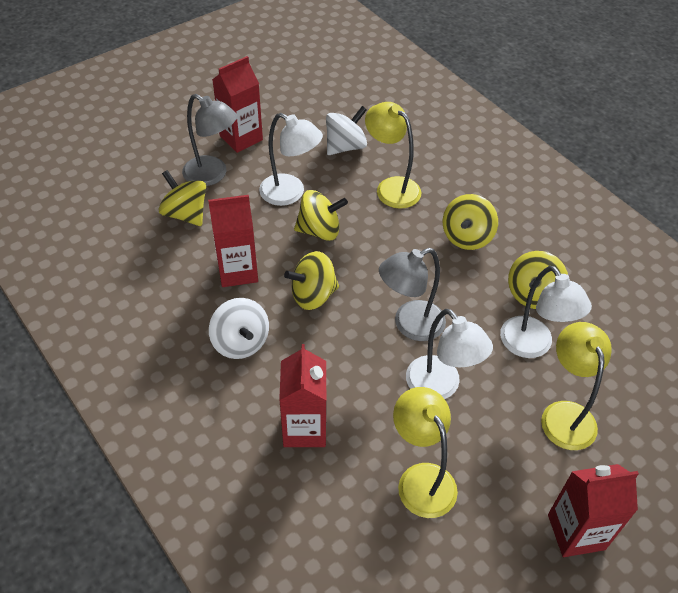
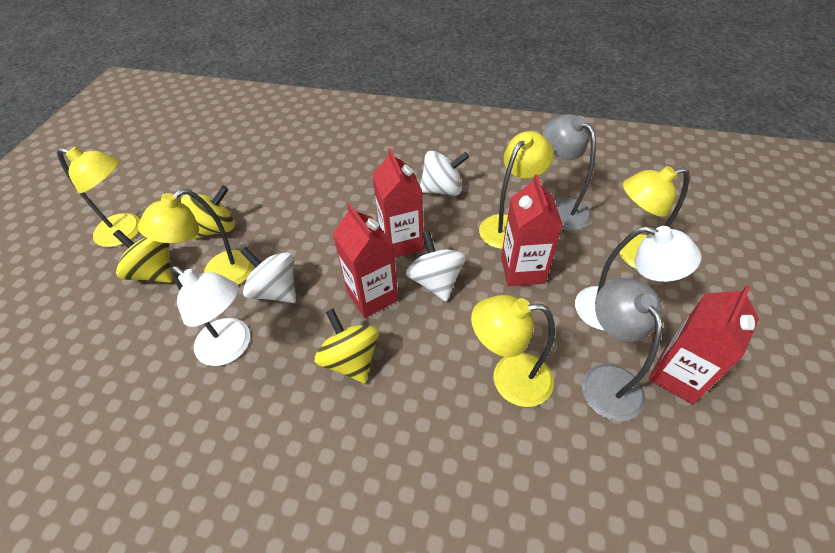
white lamp: 3 -> 2
white spinning top: 2 -> 3
yellow lamp: 3 -> 5
yellow spinning top: 5 -> 3

